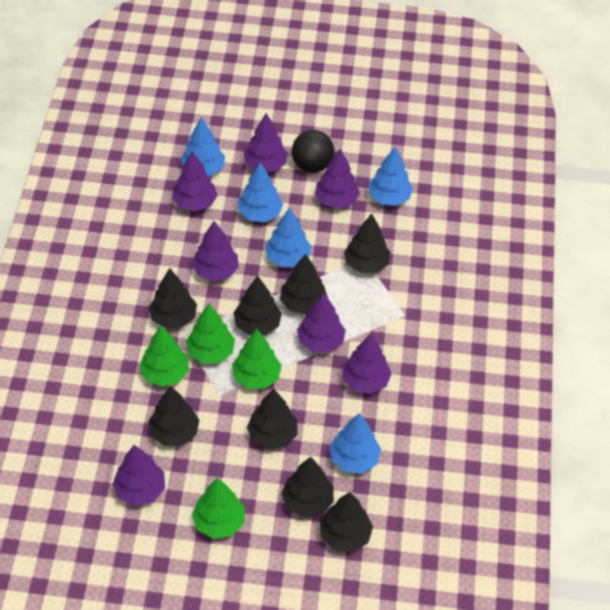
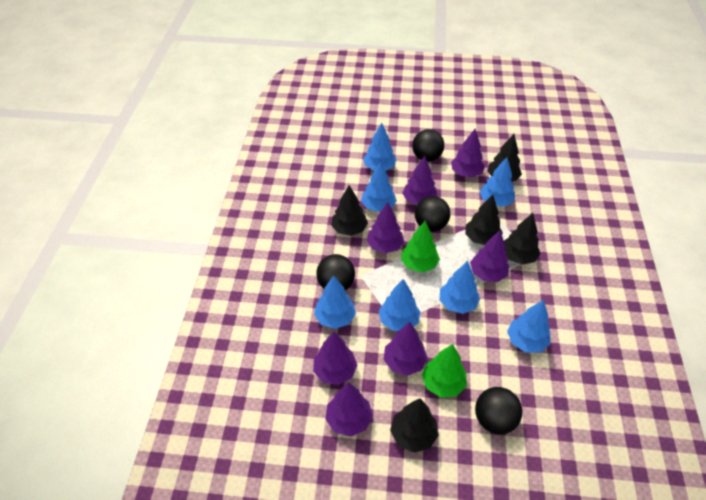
black ball: 1 -> 4
black tree: 8 -> 5
blue tree: 5 -> 7
green tree: 4 -> 2

